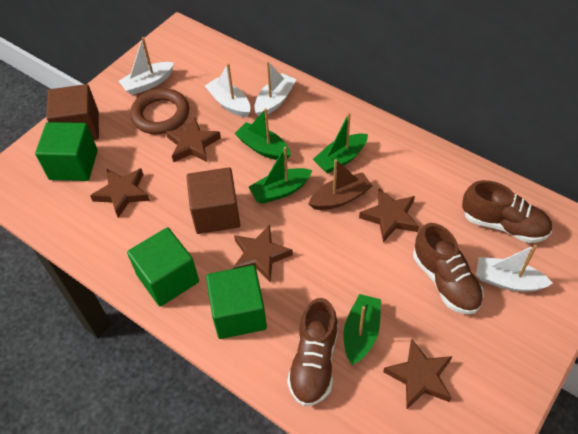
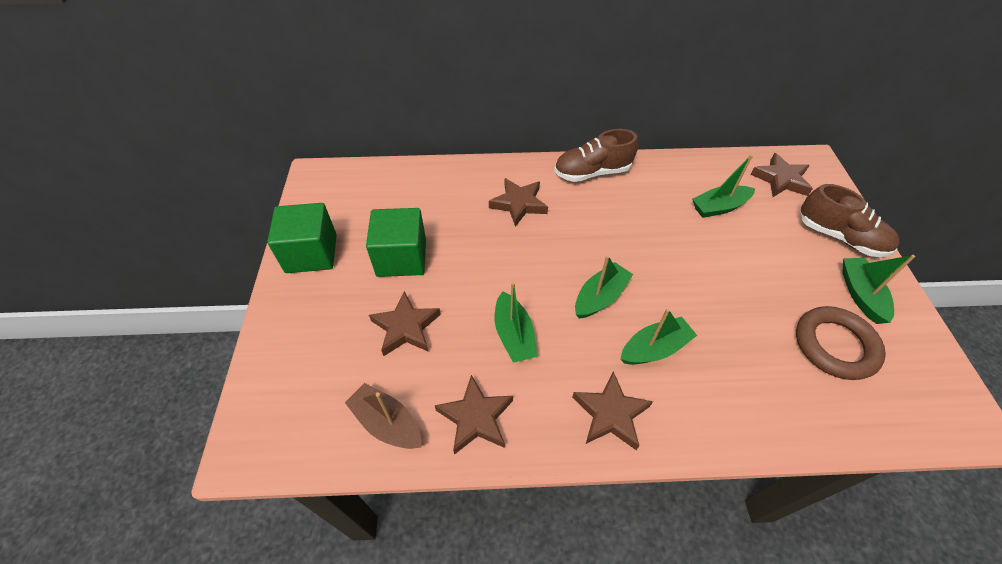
brown cube: 2 -> 0
brown shoe: 3 -> 2
green boat: 4 -> 5
green cube: 3 -> 2
white boat: 4 -> 0

